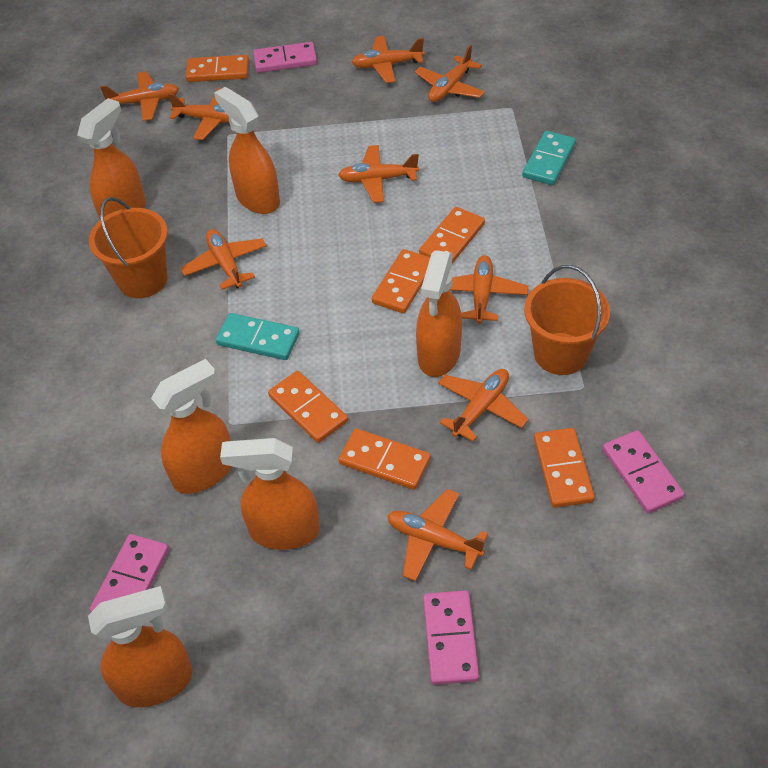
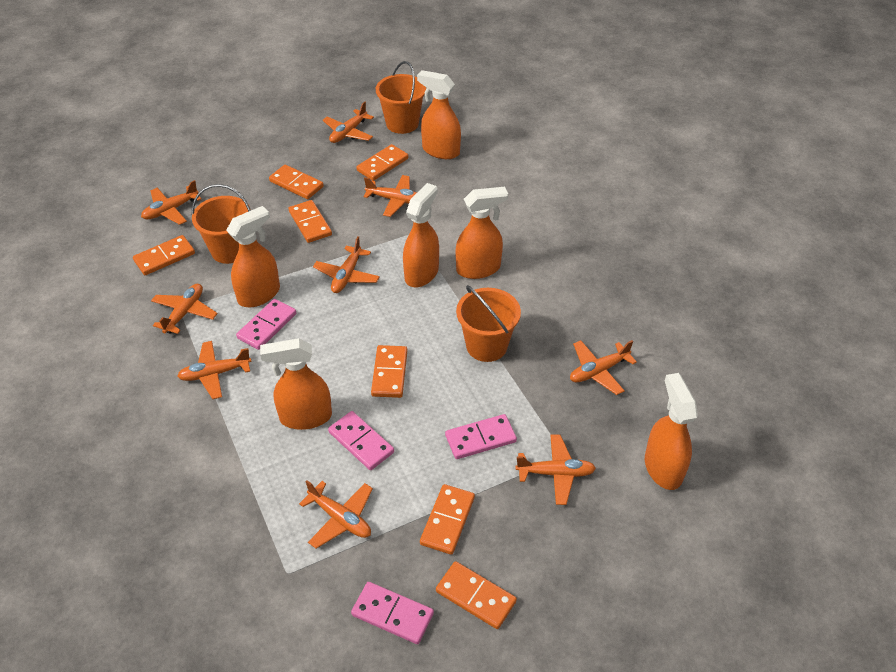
orange bucket: 2 -> 3
orange domino: 6 -> 7
turquoise domino: 2 -> 0

